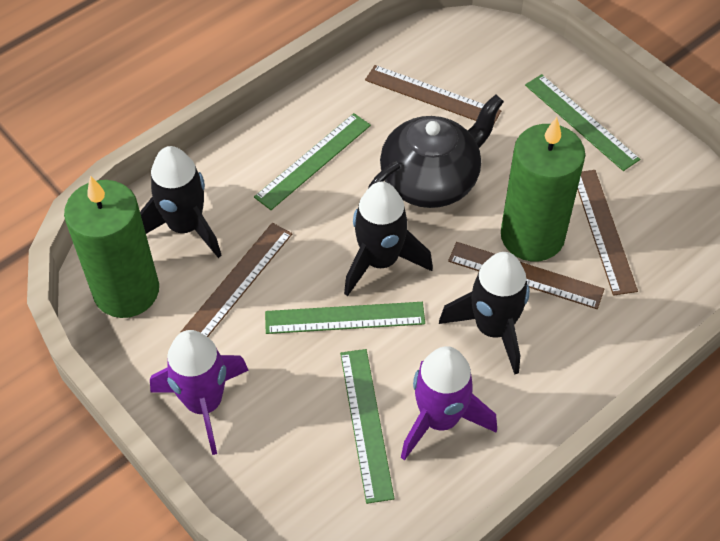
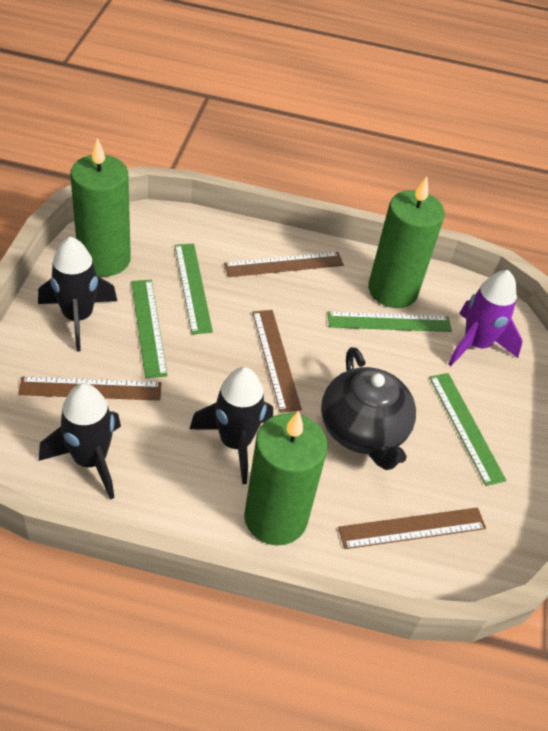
green candle: 2 -> 3
purple rocket: 2 -> 1

